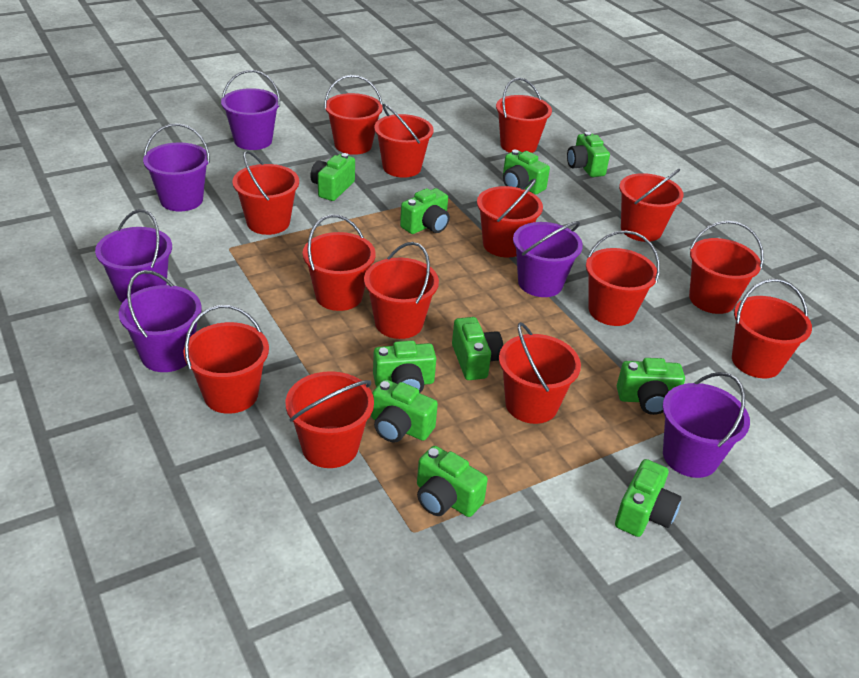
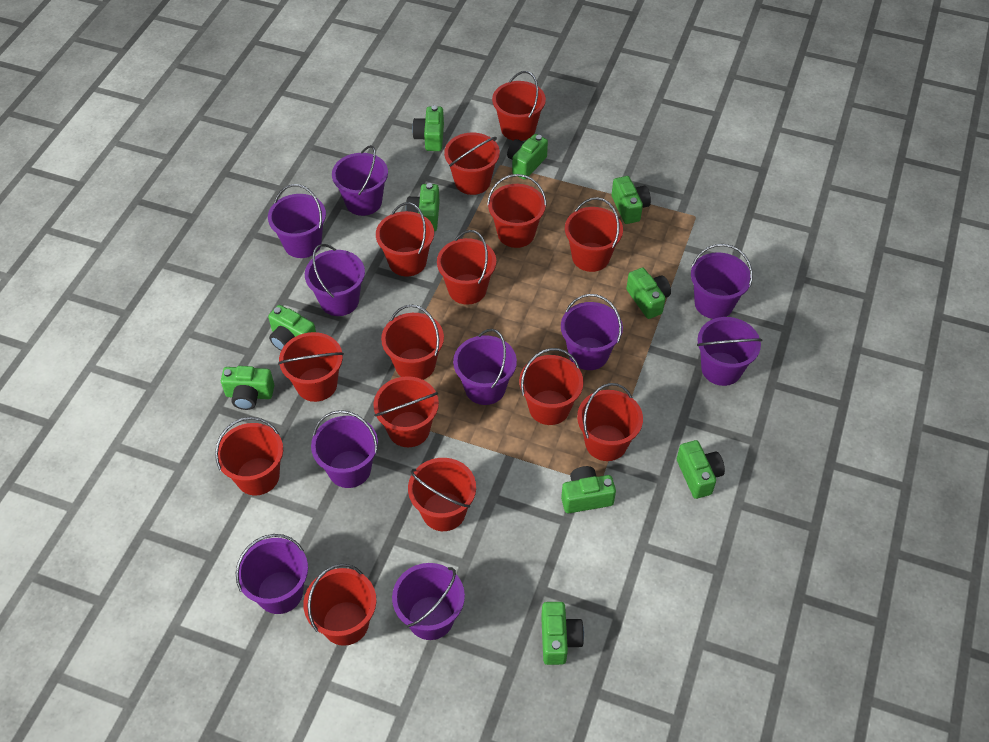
purple bucket: 6 -> 10

